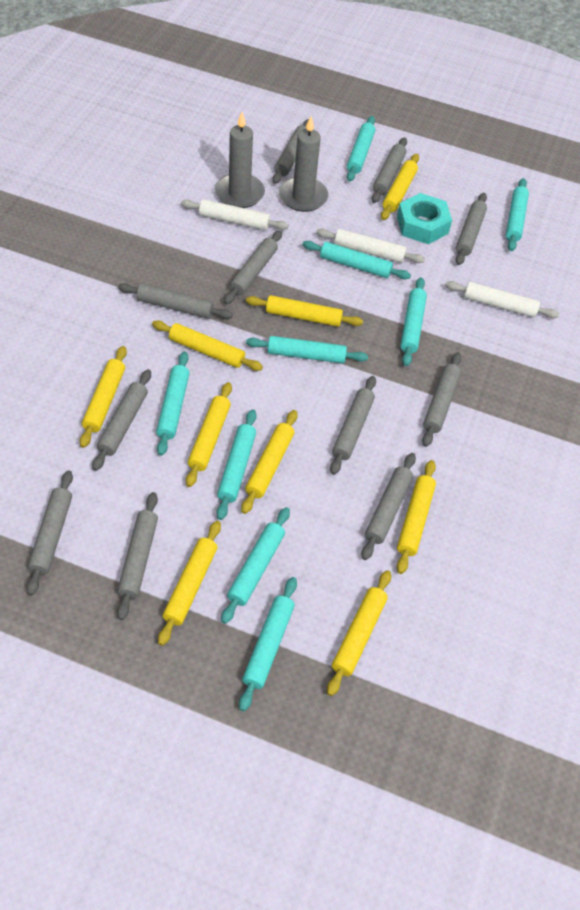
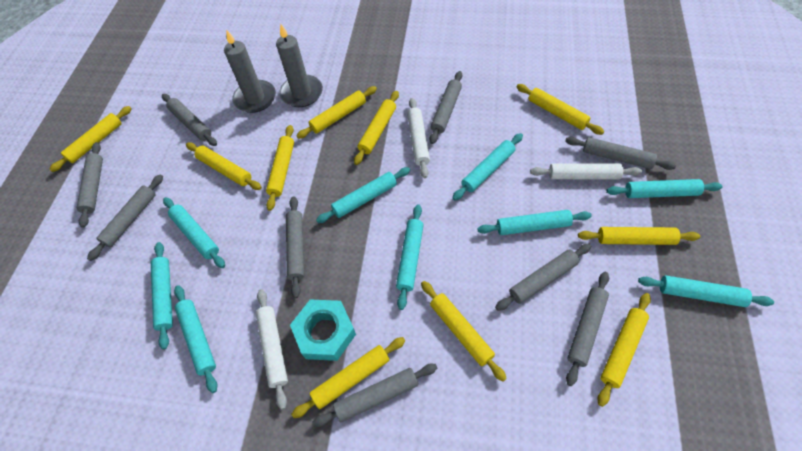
grey rolling pin: 11 -> 9
yellow rolling pin: 9 -> 10

